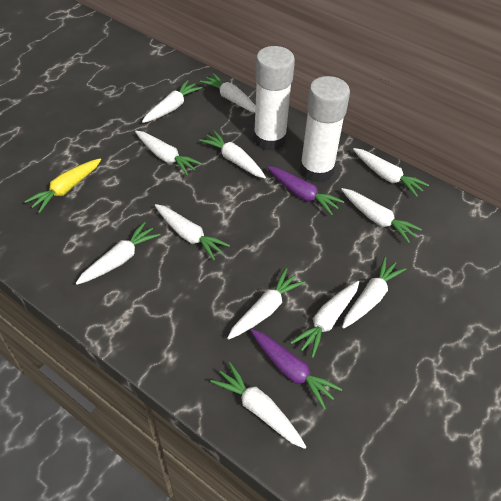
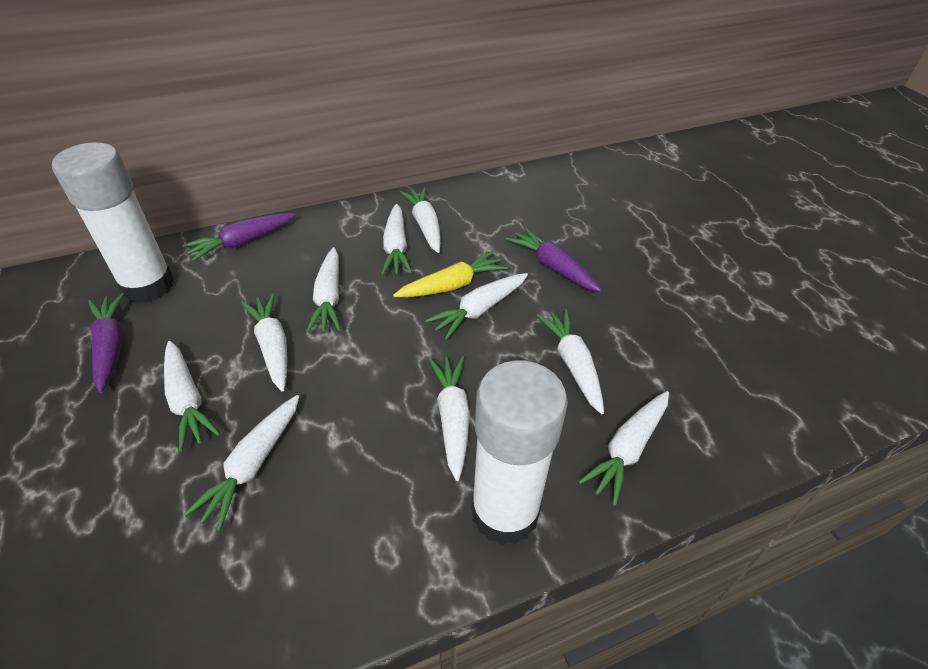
purple carrot: 2 -> 3
white carrot: 12 -> 10

